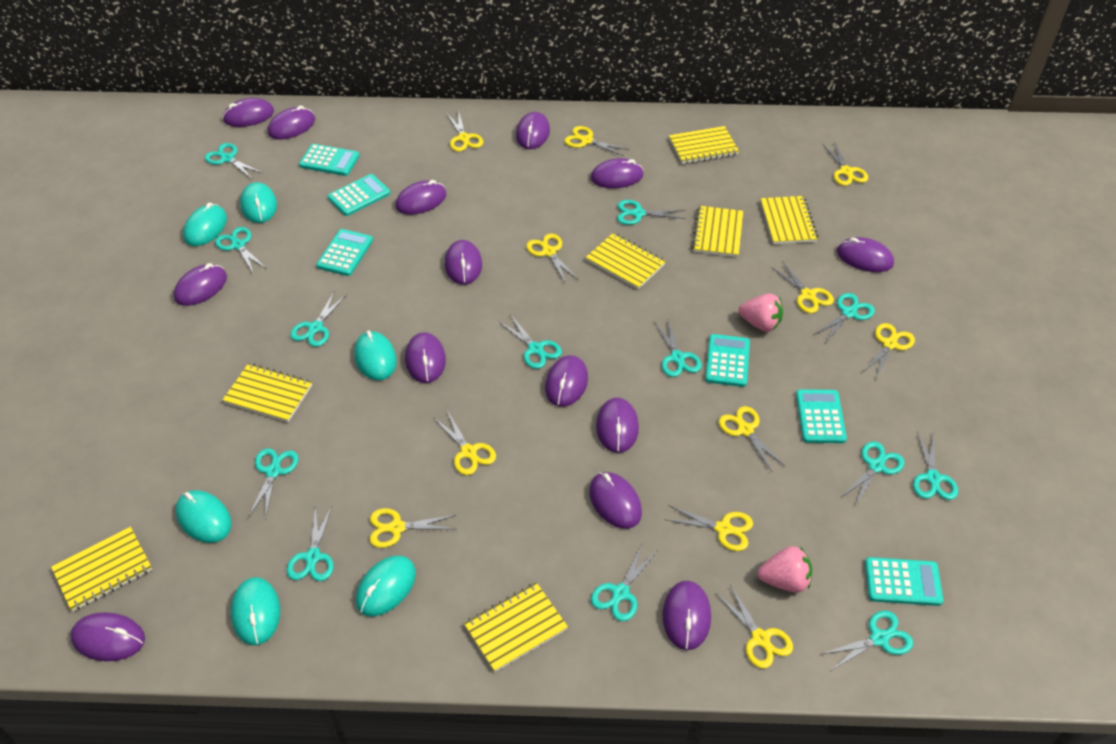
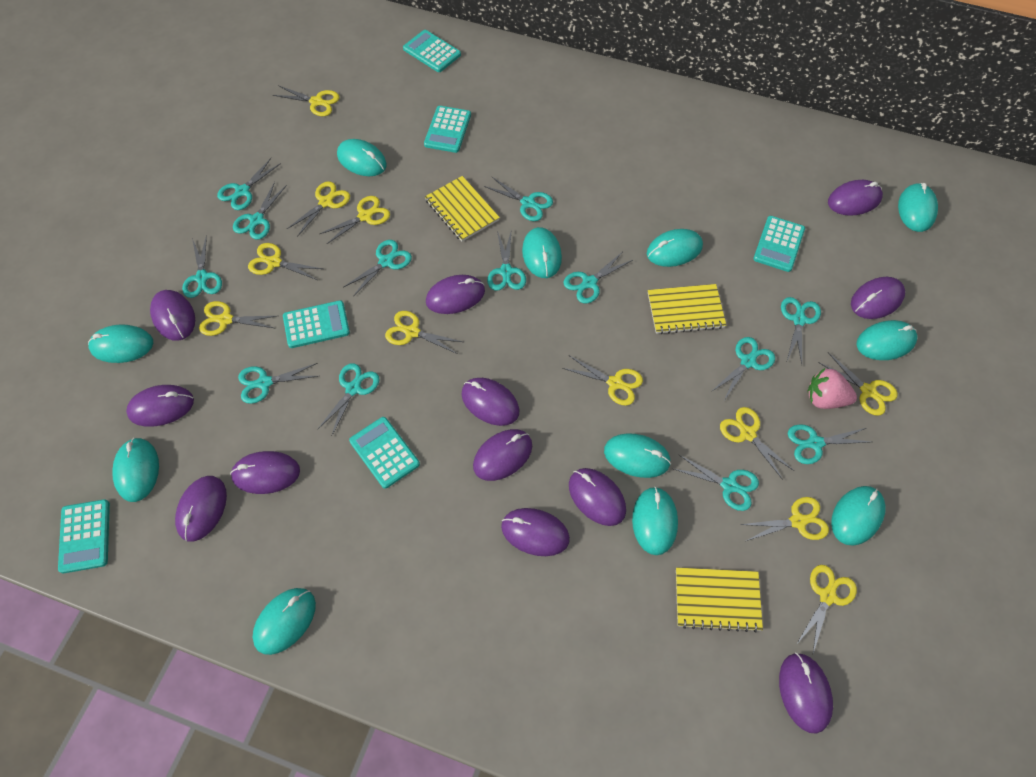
pink strawberry: 2 -> 1
purple mouse: 14 -> 12
turquoise mouse: 6 -> 11
yellow notebook: 7 -> 3

